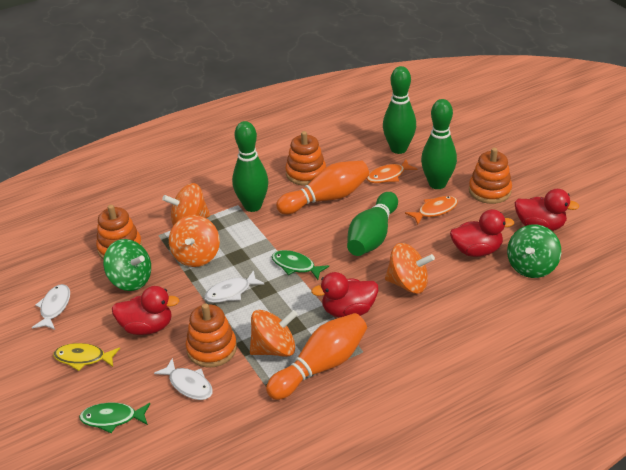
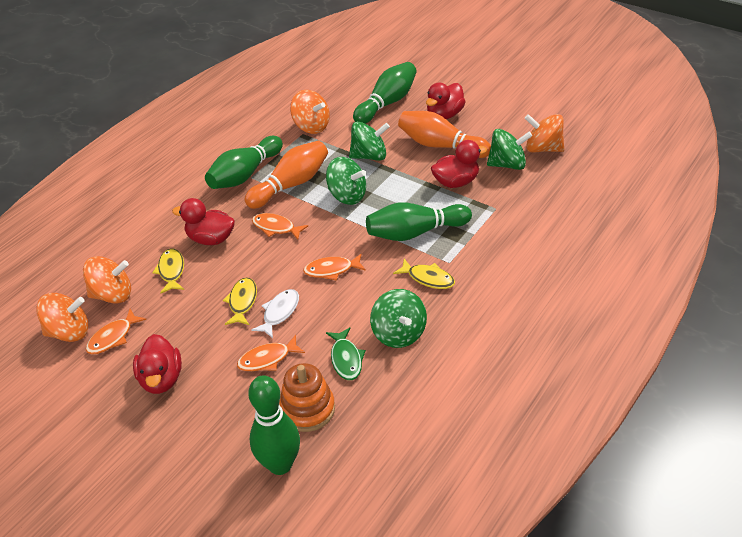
green fish: 2 -> 1
green spinning top: 2 -> 4
orange fish: 2 -> 4
orange stacking toy: 4 -> 1
white fish: 3 -> 1
yellow fish: 1 -> 3

